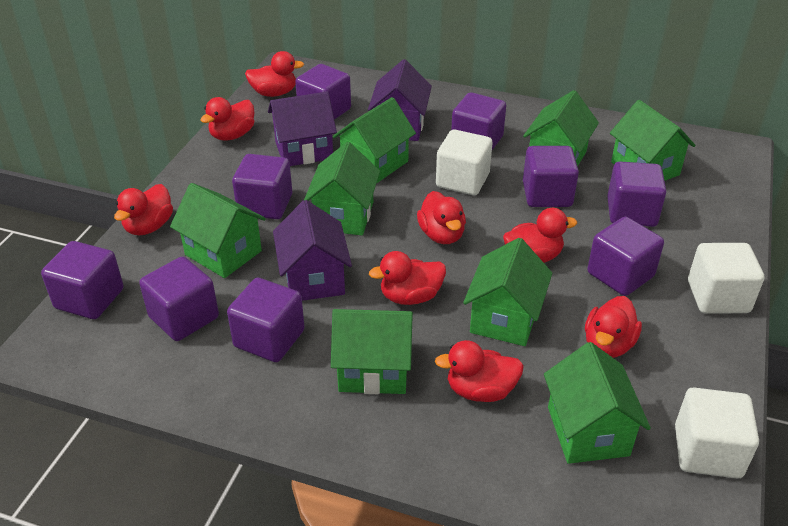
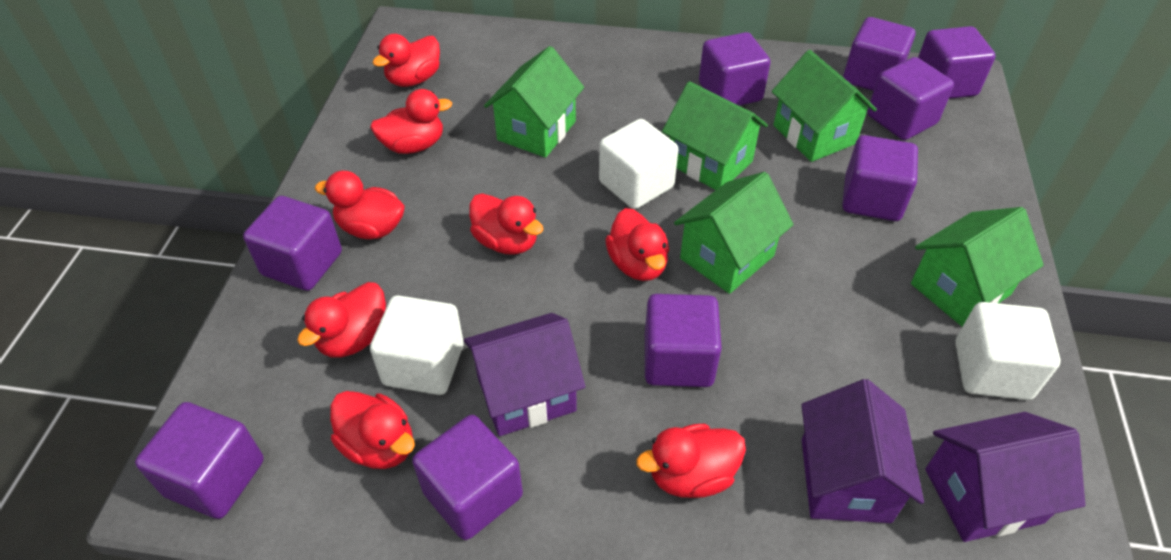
green house: 8 -> 5

